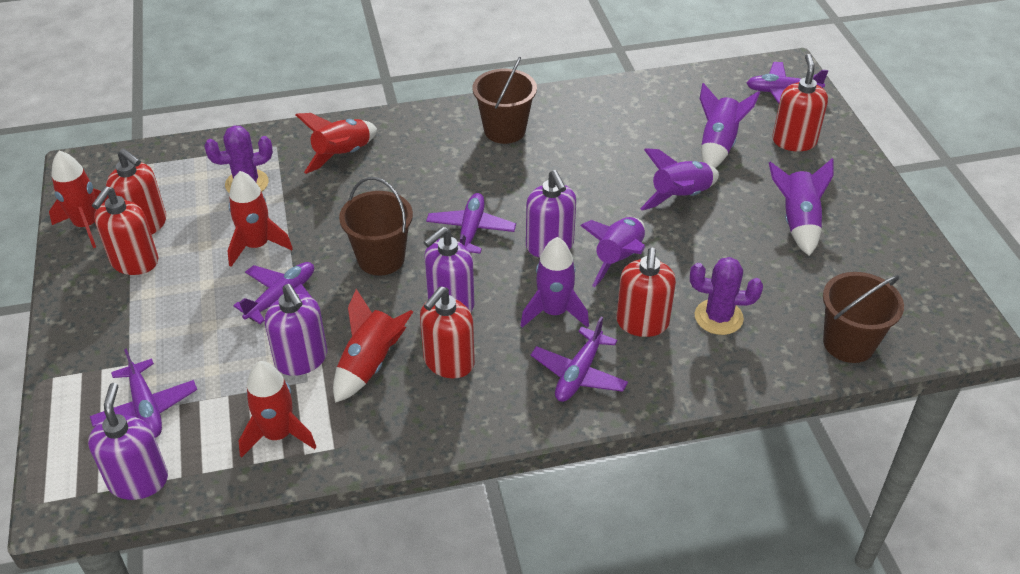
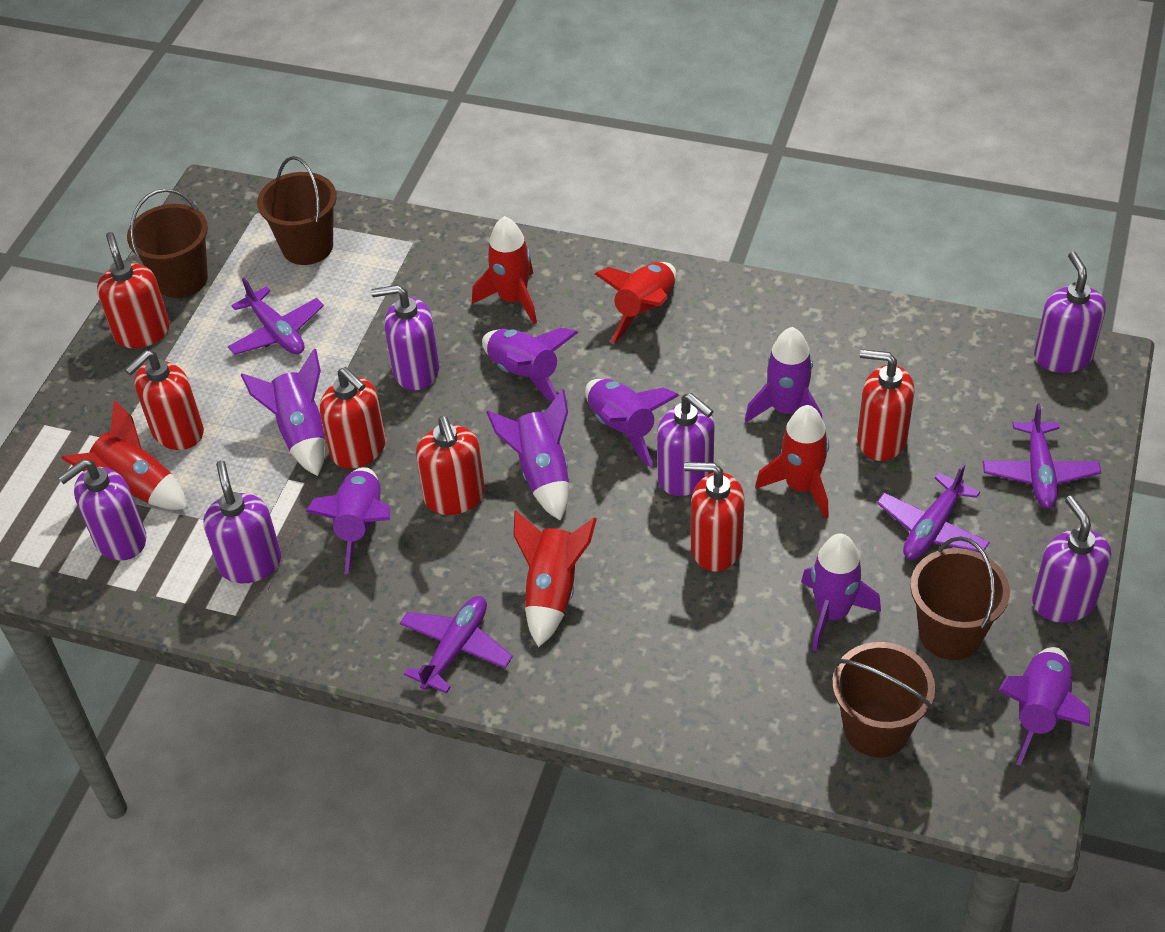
brown bucket: 3 -> 4
purple cactus: 2 -> 0
purple plane: 5 -> 4
purple rocket: 5 -> 8
purple soap dispenser: 4 -> 6
red soap dispenser: 5 -> 6

